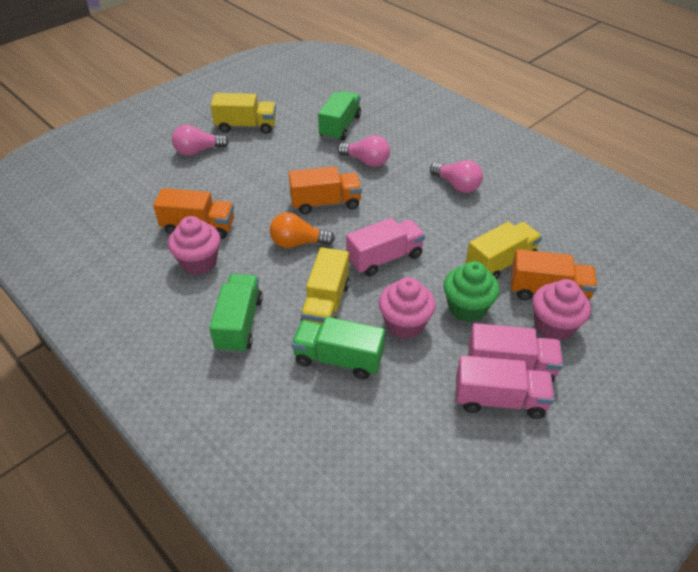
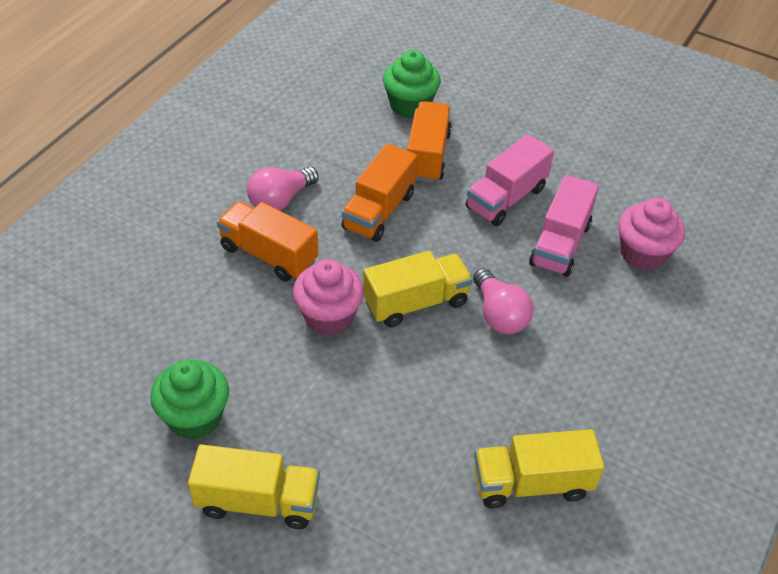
green cupcake: 1 -> 2
green truck: 3 -> 0
orange light bulb: 1 -> 0
pink cupcake: 3 -> 2
pink light bulb: 3 -> 2
pink truck: 3 -> 2

